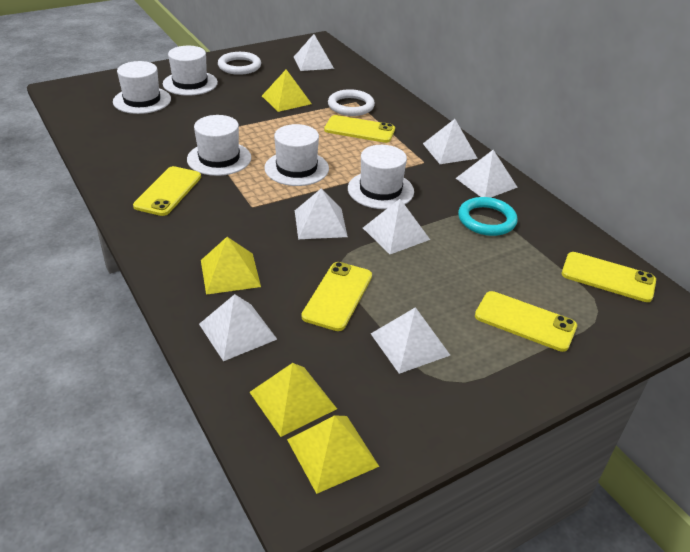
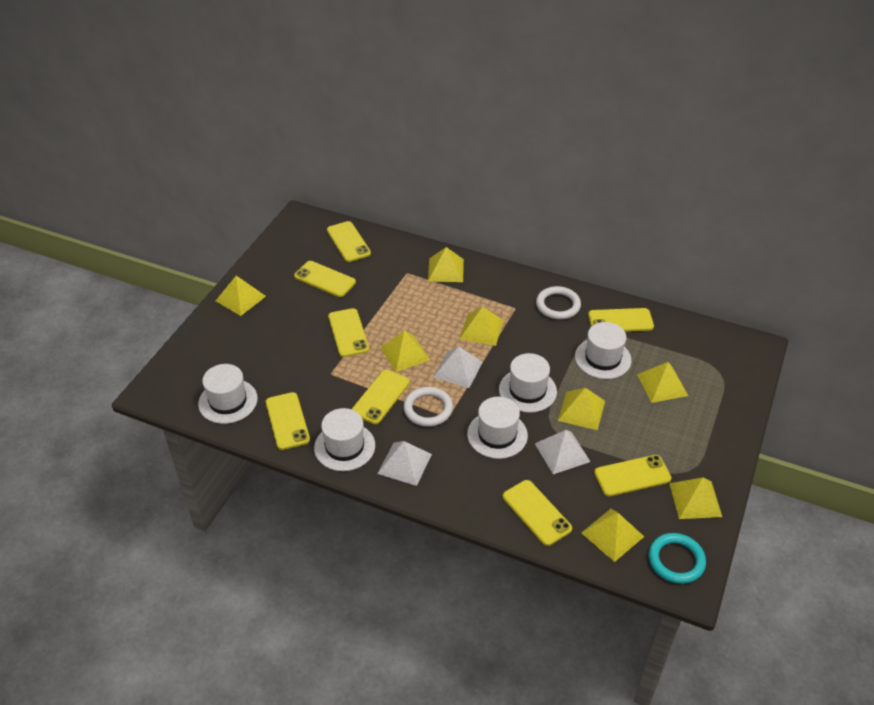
white pyramid: 7 -> 3
yellow phone: 5 -> 8
yellow pyramid: 4 -> 8

